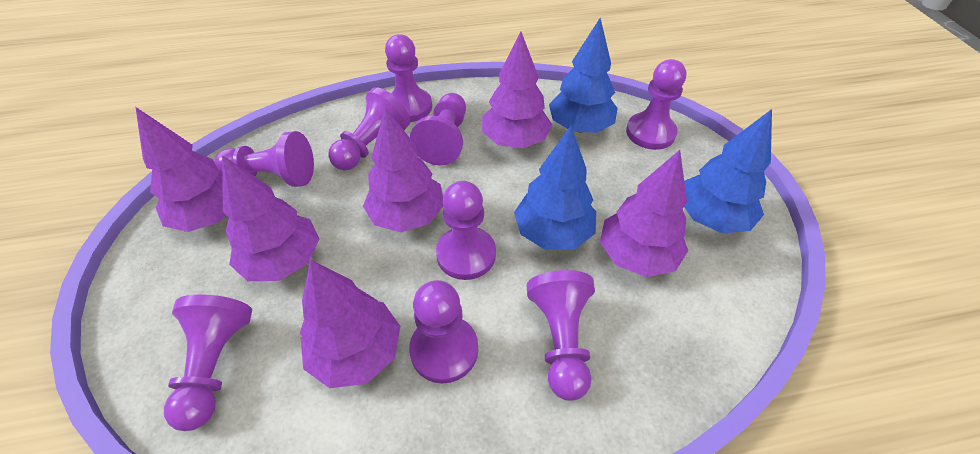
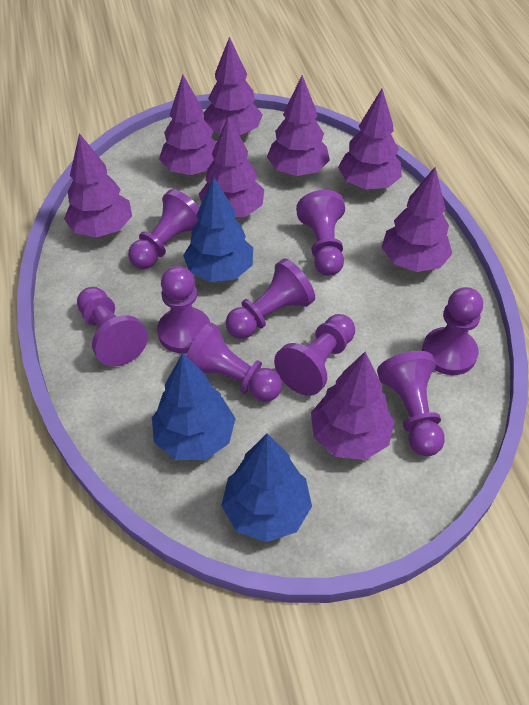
purple tree: 6 -> 8

